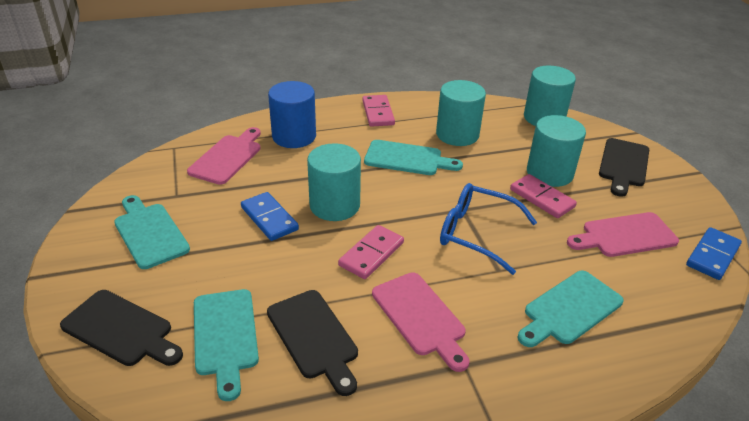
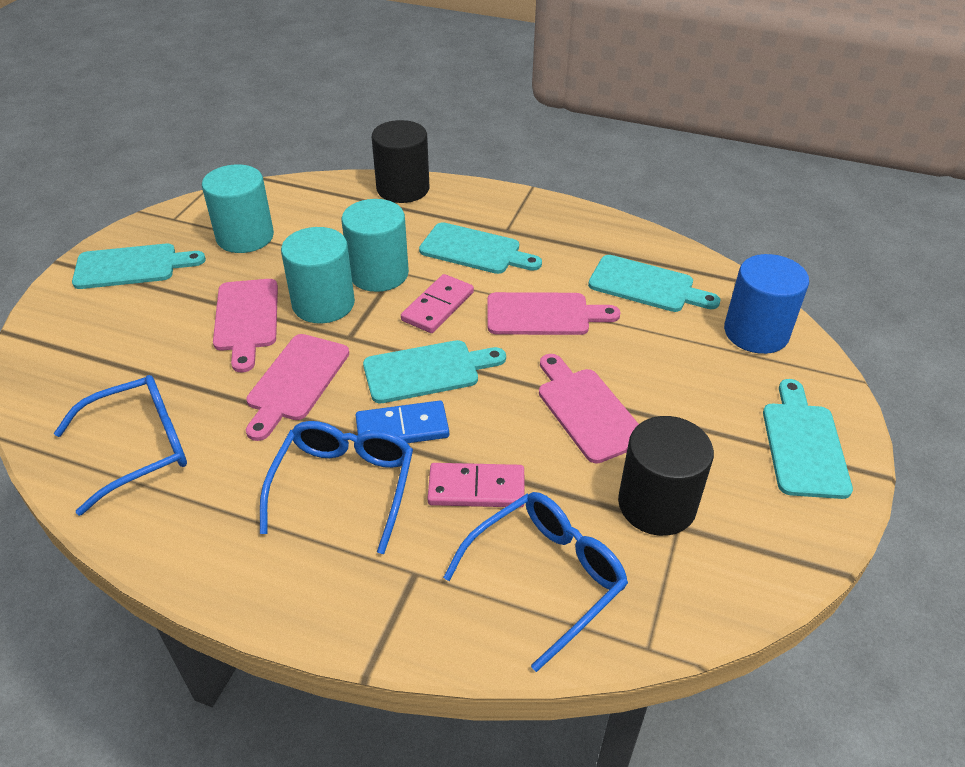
black cutting board: 3 -> 0
black cylinder: 0 -> 2
blue domino: 2 -> 1
blue glasses: 1 -> 3
pink cutting board: 3 -> 4
pink domino: 3 -> 2
turquoise cutting board: 4 -> 5
turquoise cylinder: 4 -> 3

